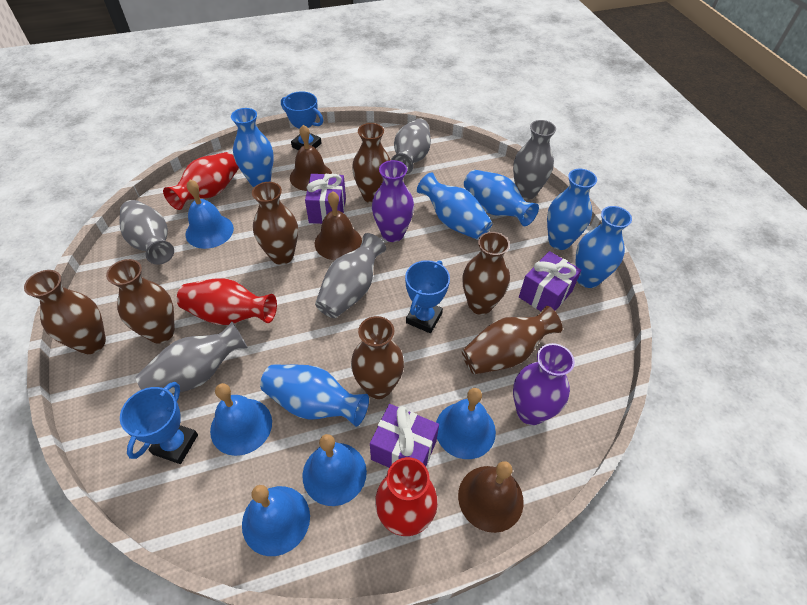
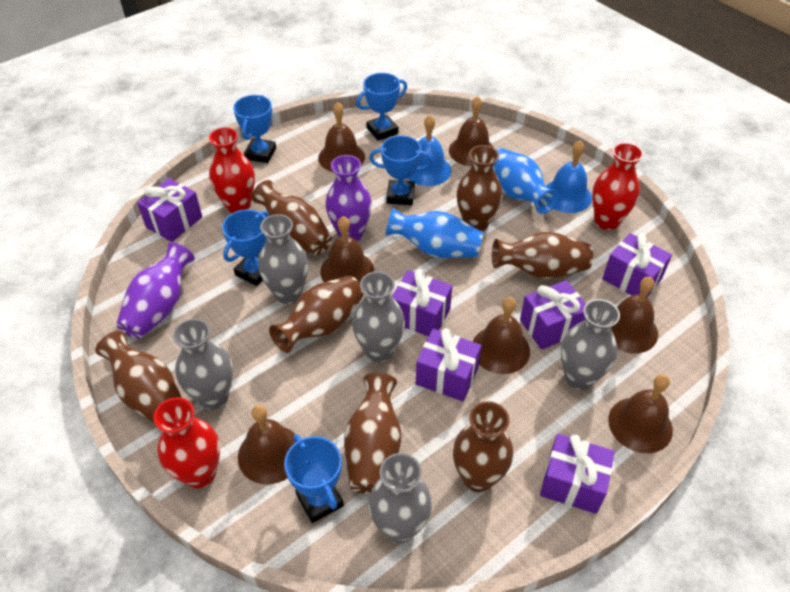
blue bell: 5 -> 2
blue trophy: 3 -> 5
blue vase: 6 -> 2
brown bell: 3 -> 7
purple gift: 3 -> 6

